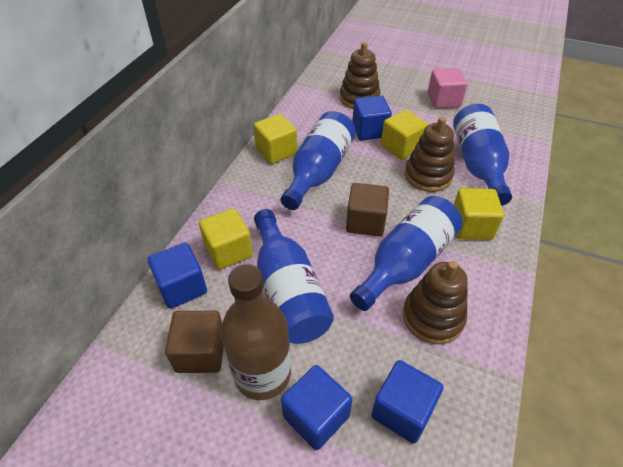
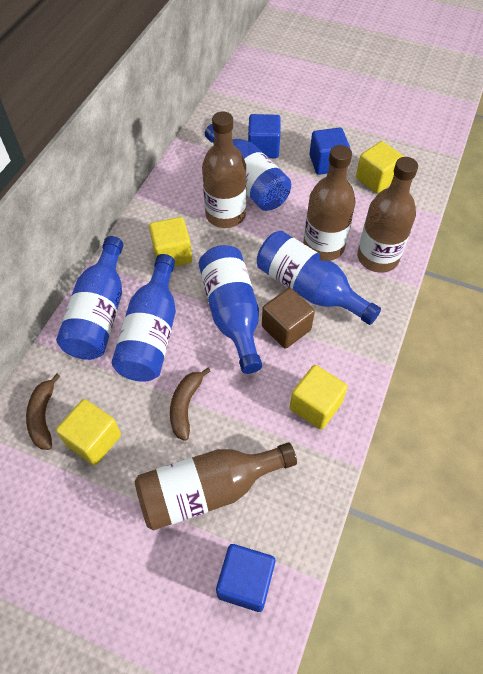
blue bottle: 4 -> 5
blue cube: 4 -> 3
brown banana: 0 -> 2
brown bottle: 1 -> 4
brown cube: 2 -> 1
brown stacking toy: 3 -> 0
pink cube: 1 -> 0

